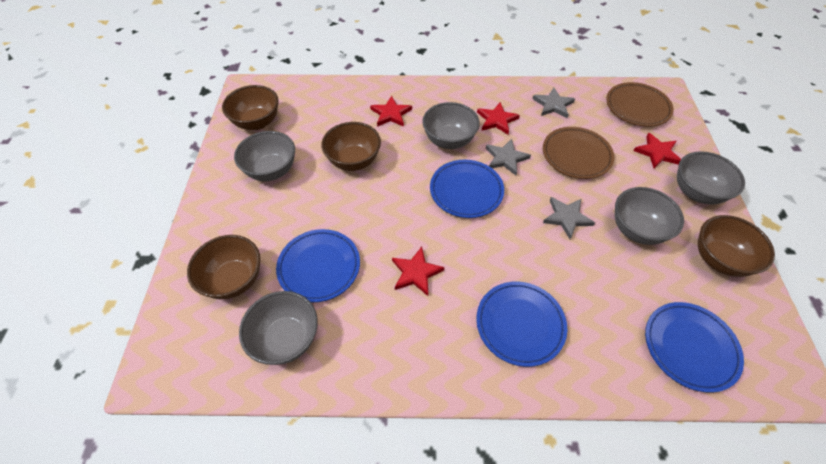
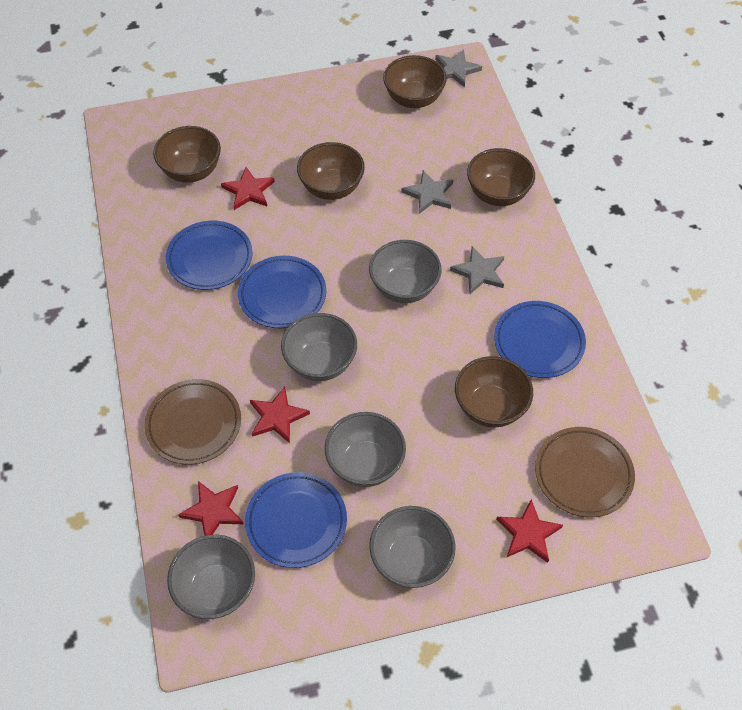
brown bowl: 4 -> 5

